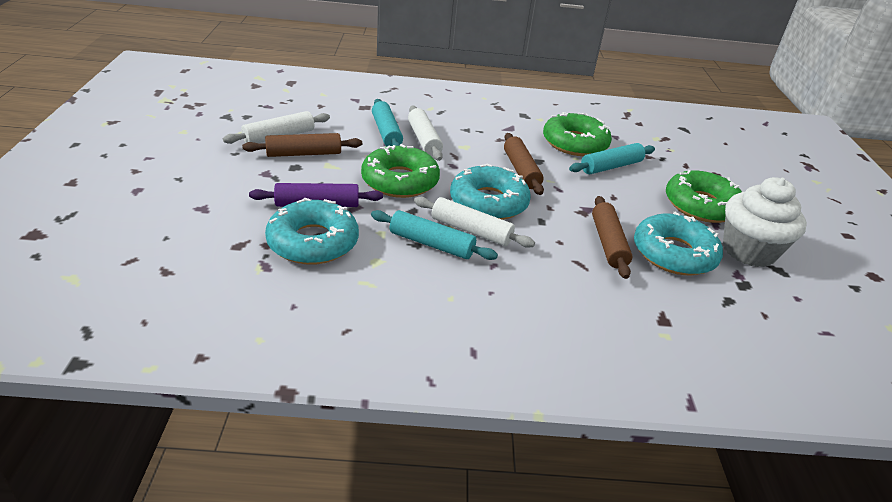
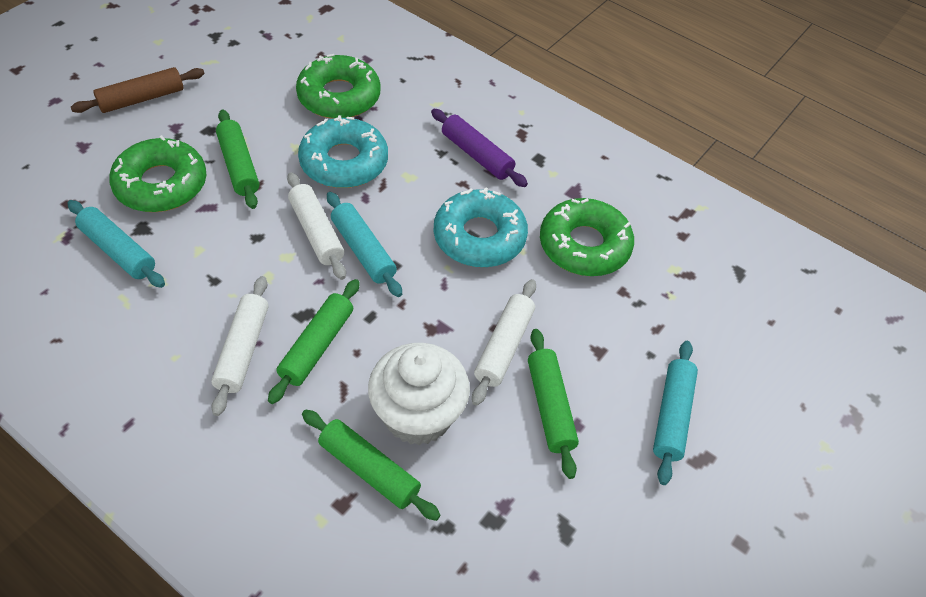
brown rolling pin: 3 -> 1
green rolling pin: 0 -> 4
turquoise donut: 3 -> 2

